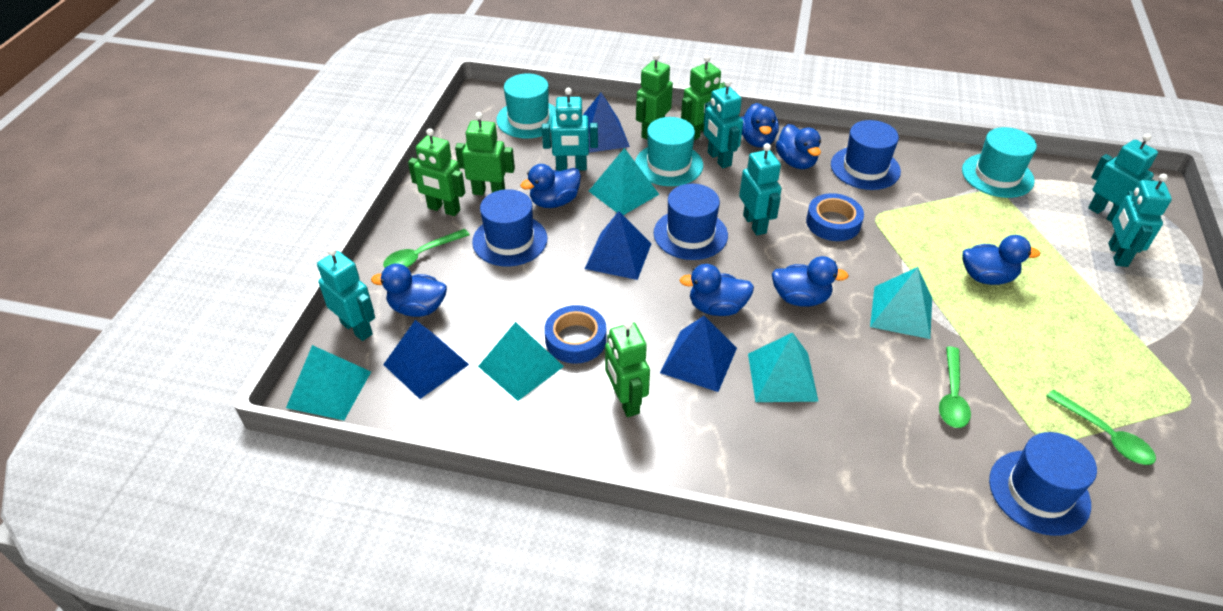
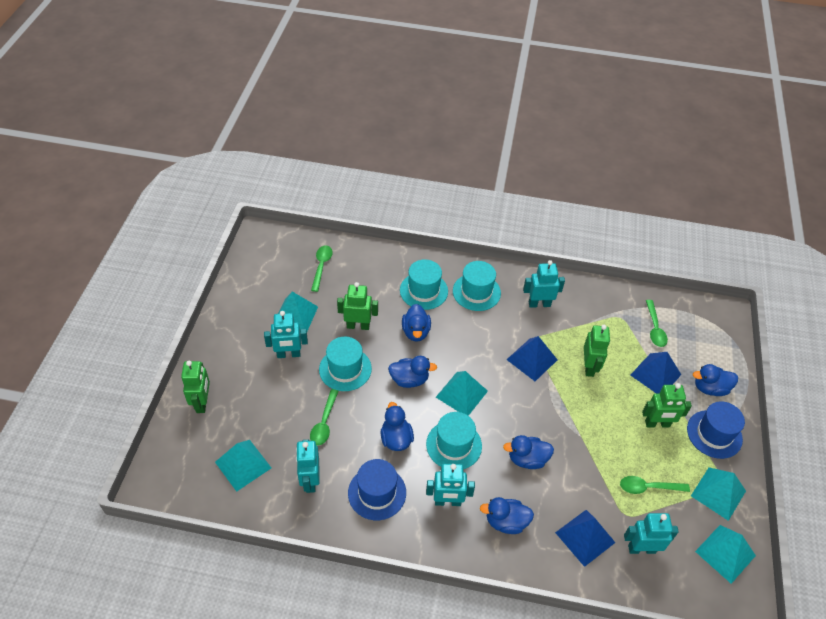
blue duck: 7 -> 6
blue hat: 4 -> 2
blue pyramid: 4 -> 3
blue tape: 2 -> 0
green robot: 5 -> 4
green spoon: 3 -> 4
turquoise hat: 3 -> 4
turquoise robot: 6 -> 5

